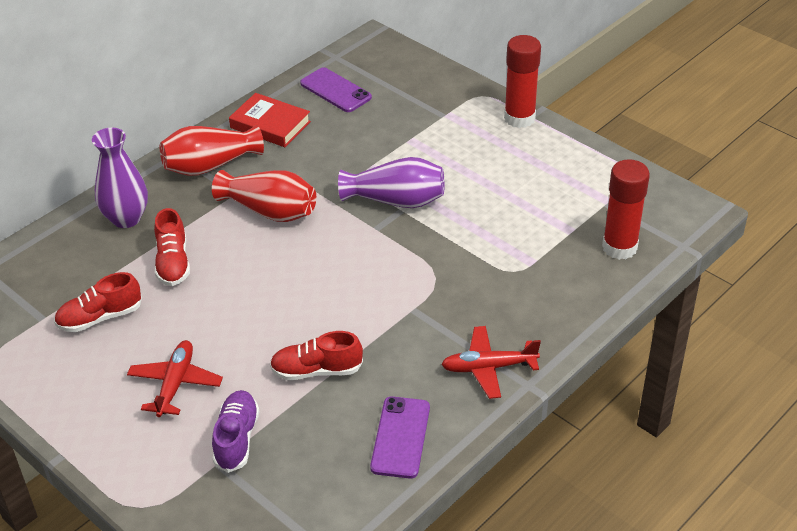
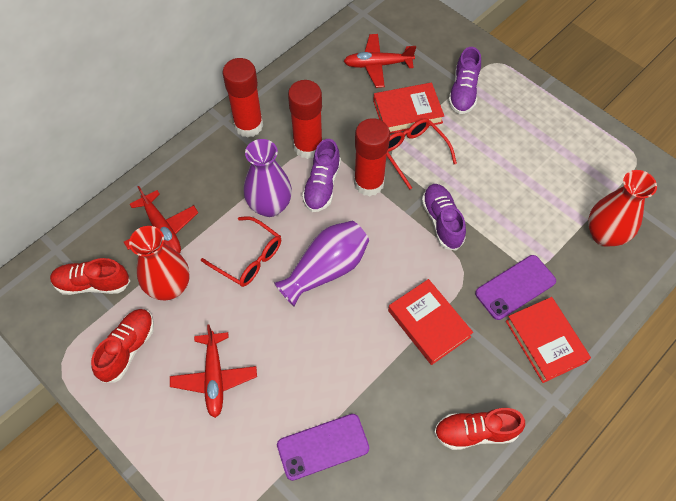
purple shoe: 1 -> 3
red book: 1 -> 3
red glasses: 0 -> 2
red glue stick: 2 -> 3
red plane: 2 -> 3

